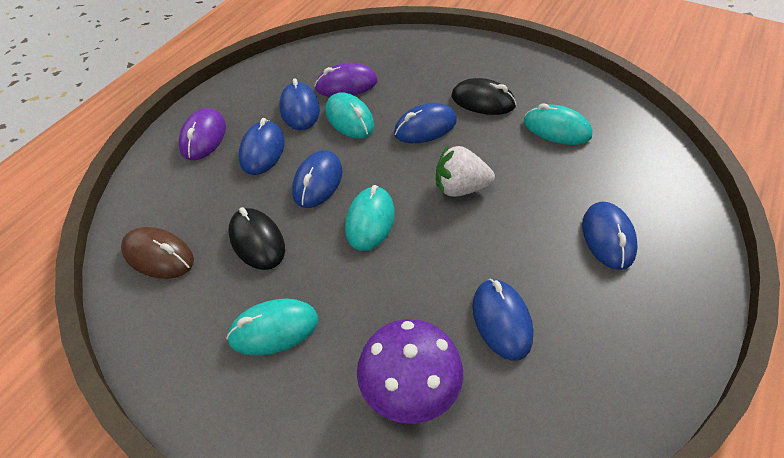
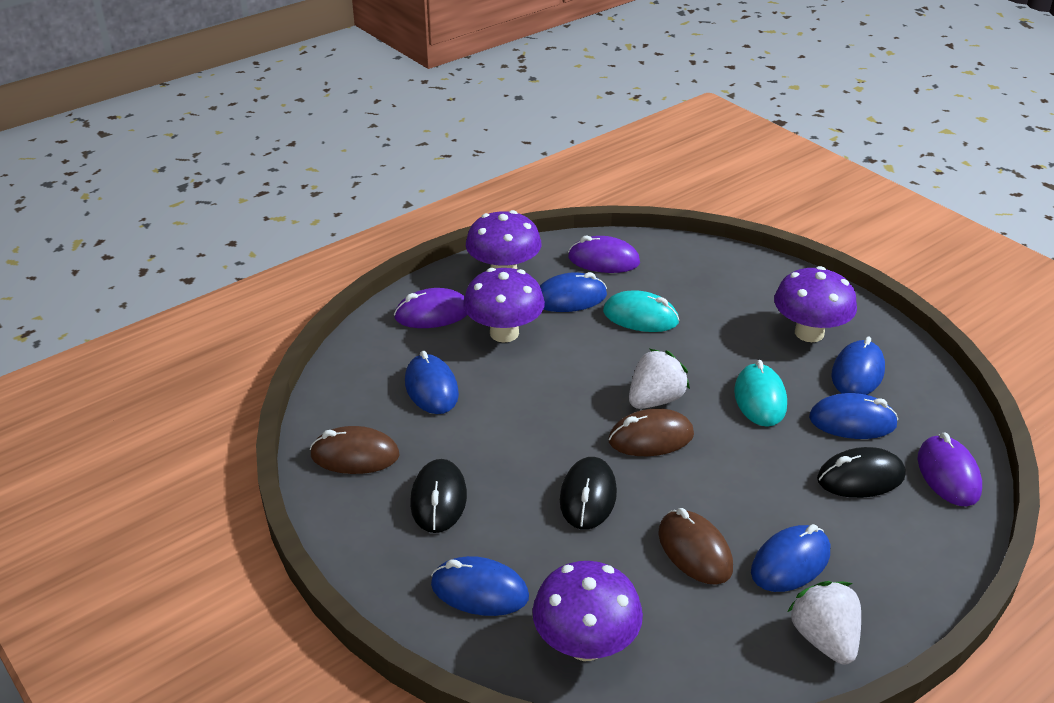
black mouse: 2 -> 3
brown mouse: 1 -> 3
purple mouse: 2 -> 3
purple mushroom: 1 -> 4
turquoise mouse: 4 -> 2
white strawberry: 1 -> 2

